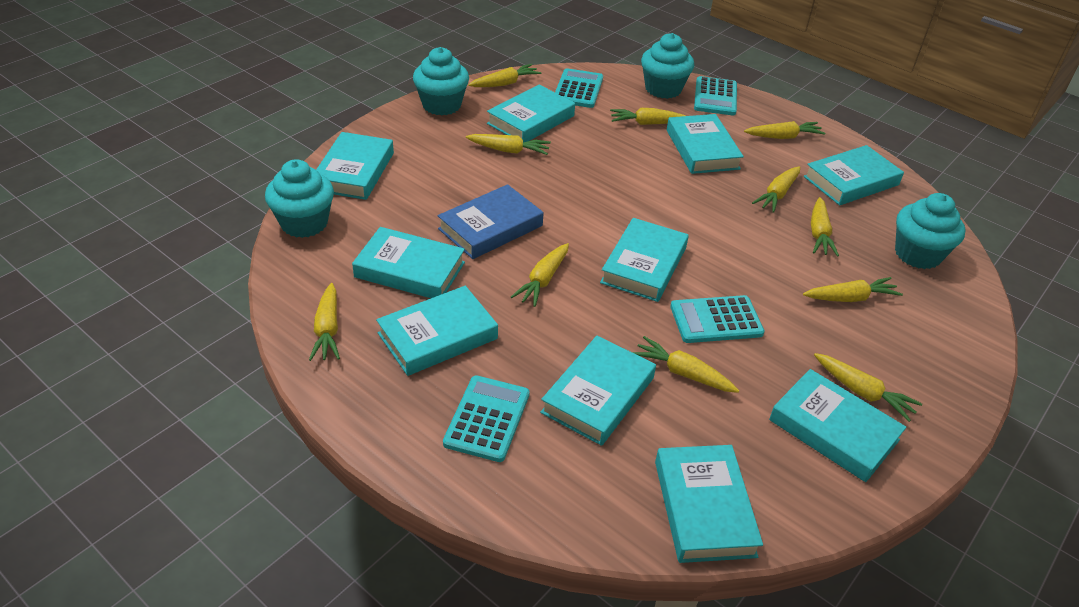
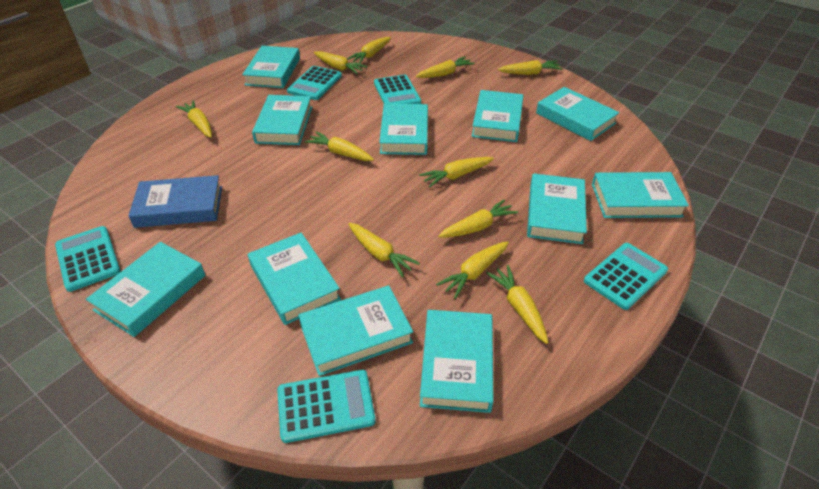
turquoise book: 10 -> 11
turquoise calculator: 4 -> 5
turquoise cupcake: 4 -> 0

